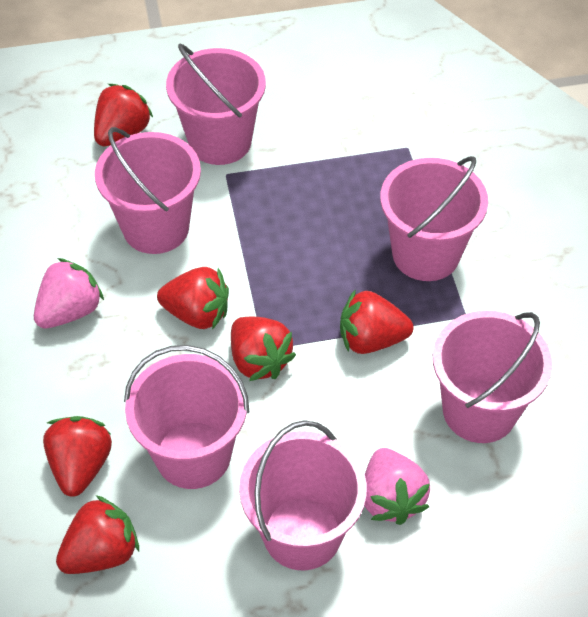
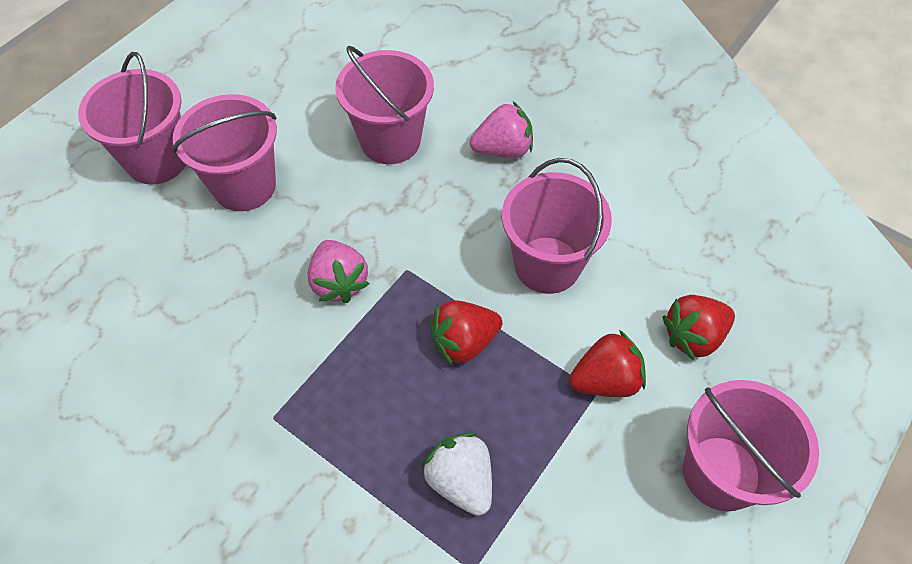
pink bucket: 6 -> 5
red strawberry: 6 -> 3
white strawberry: 0 -> 1

